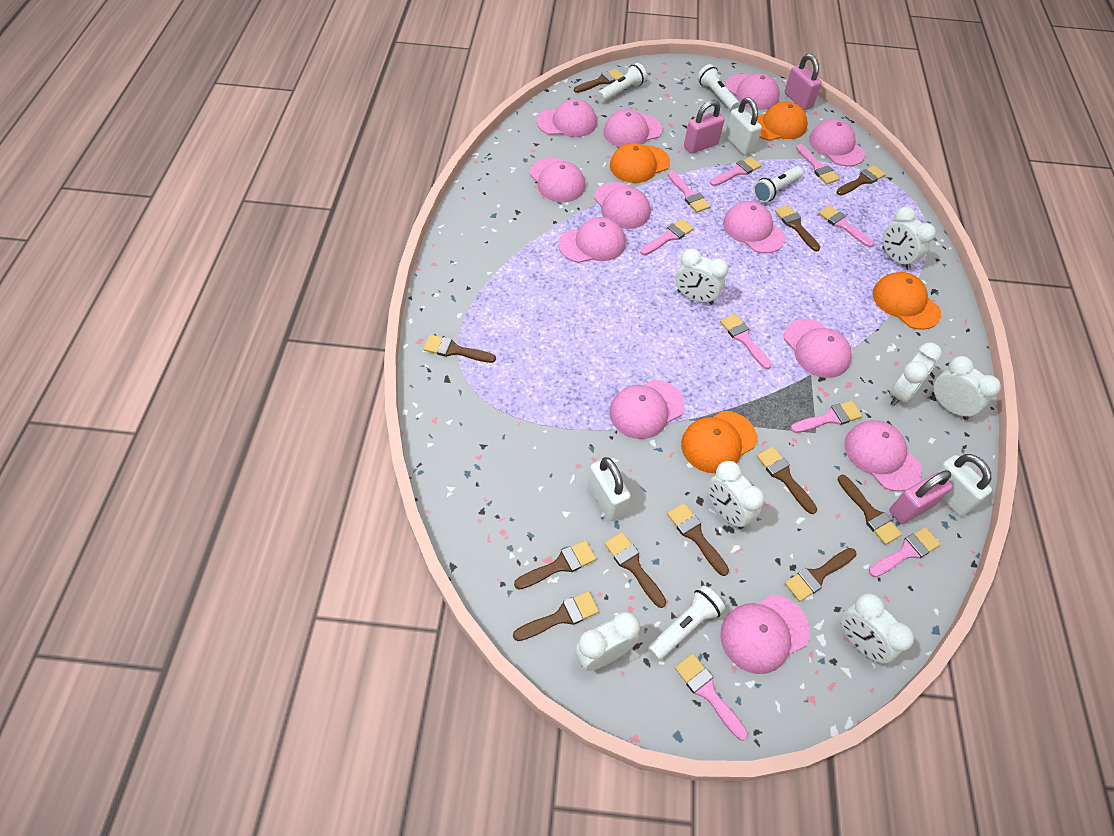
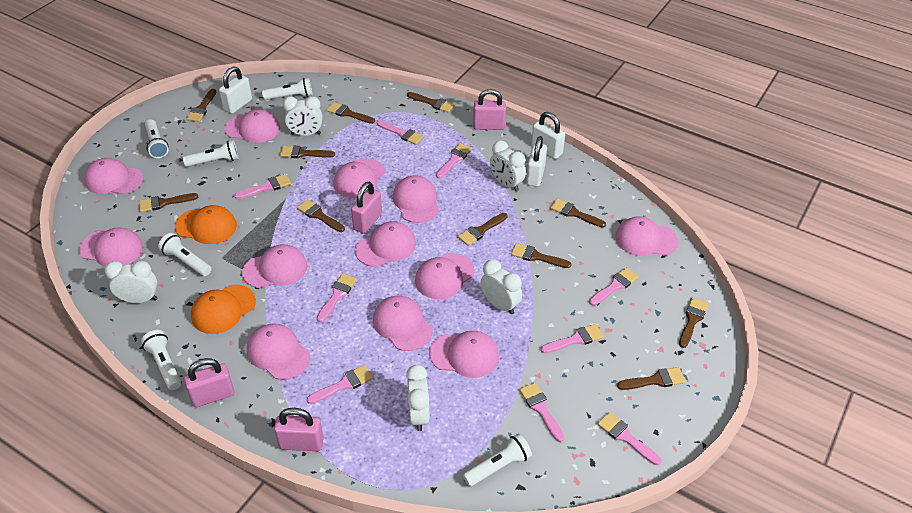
orange cap: 4 -> 2
pink padlock: 3 -> 4
white clock: 7 -> 5
white flashlight: 4 -> 6

